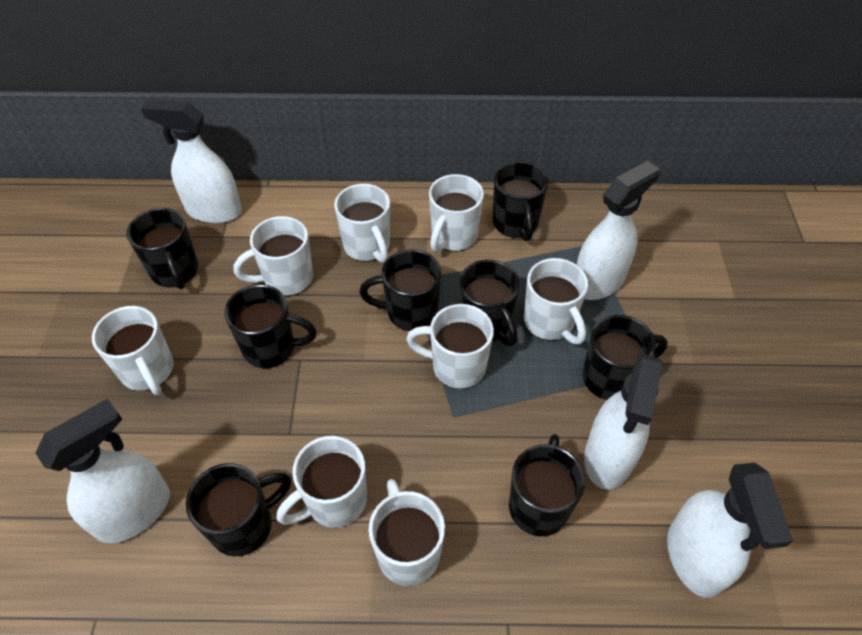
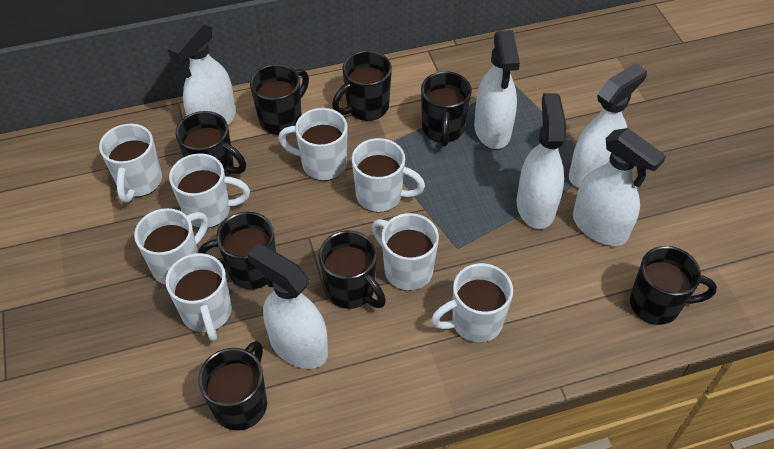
white spray bottle: 5 -> 6

